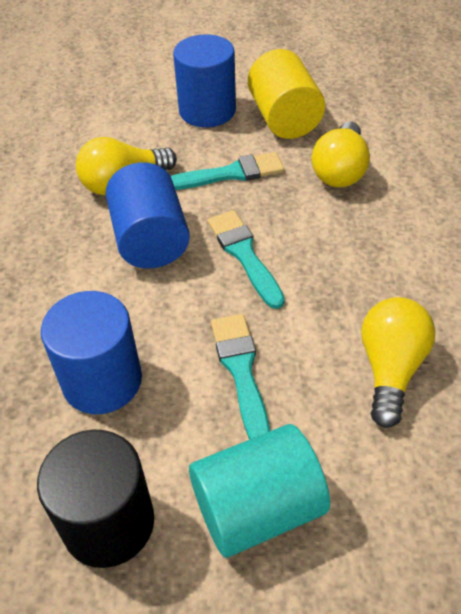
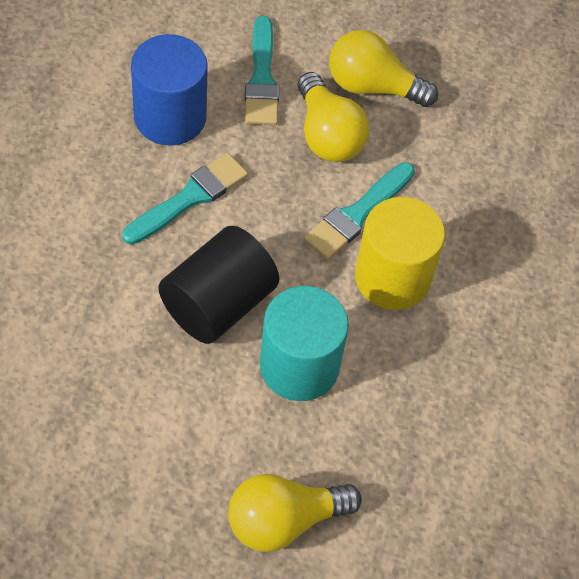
blue cylinder: 3 -> 1

